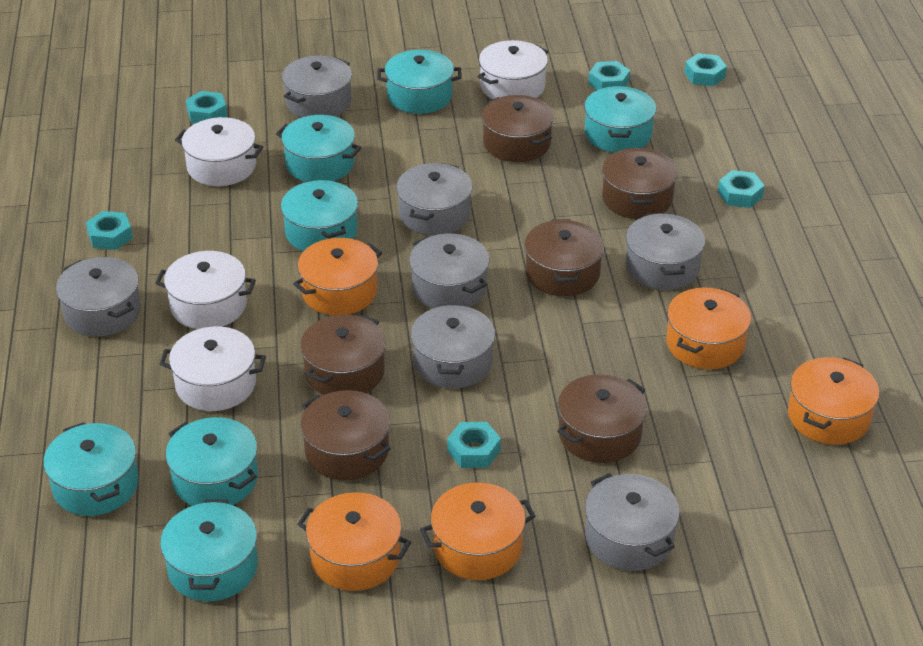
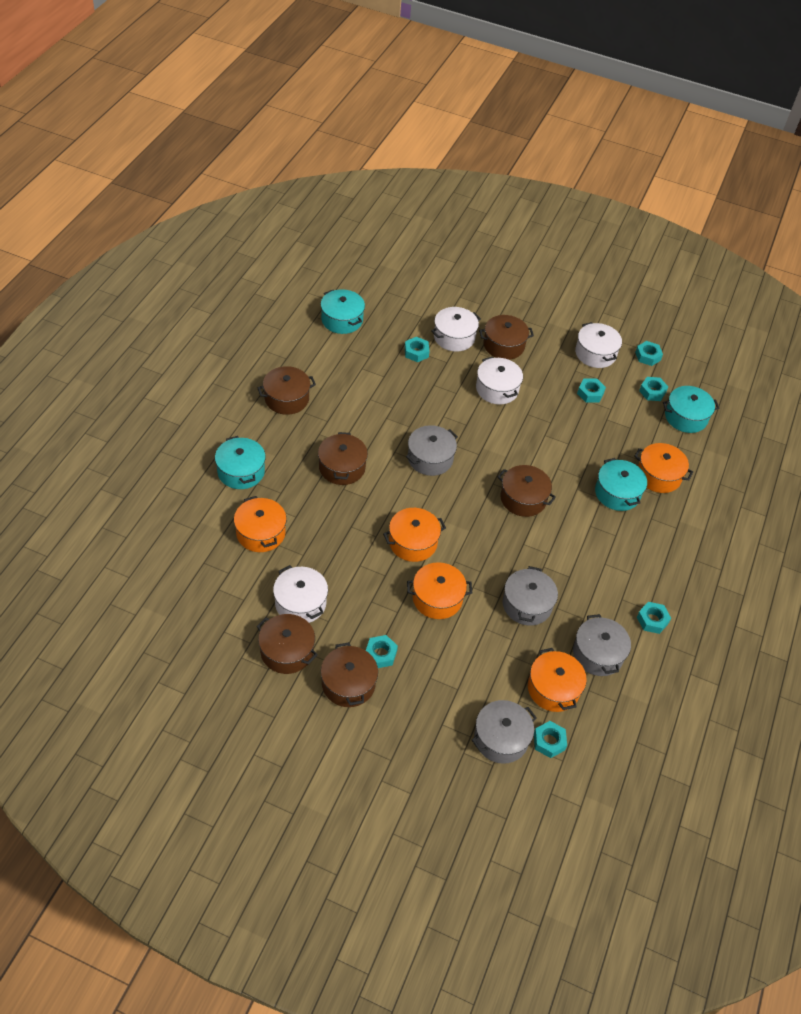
grey pot: 7 -> 4
turquoise nut: 6 -> 7
turquoise pot: 7 -> 4

